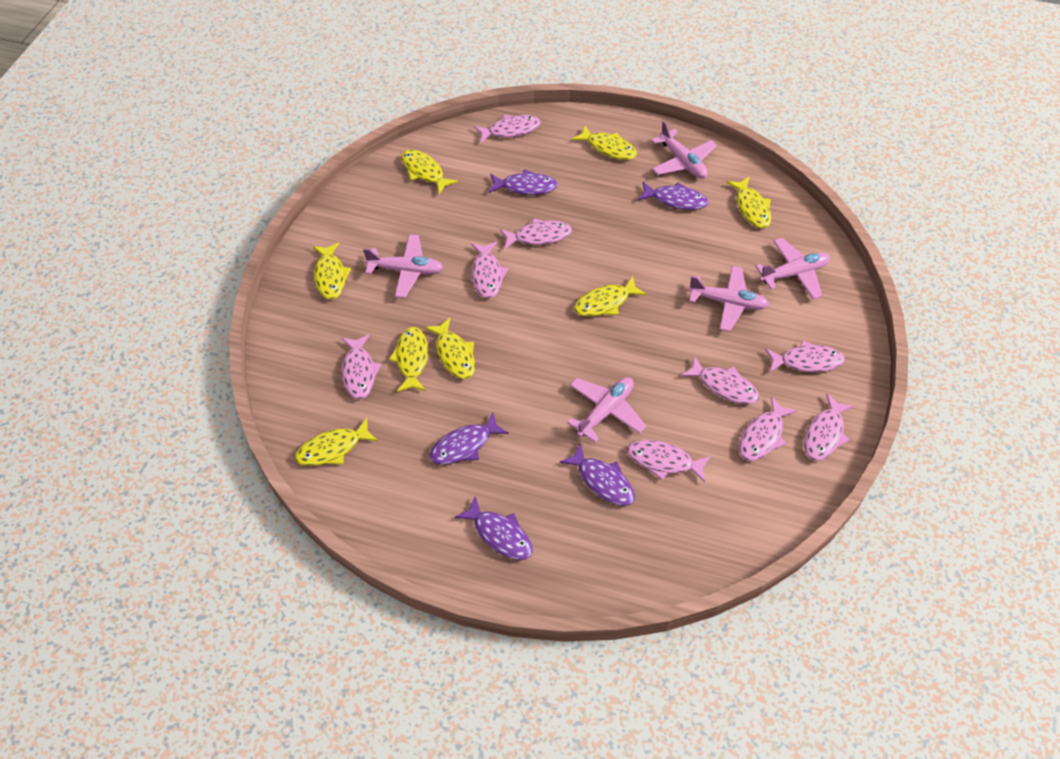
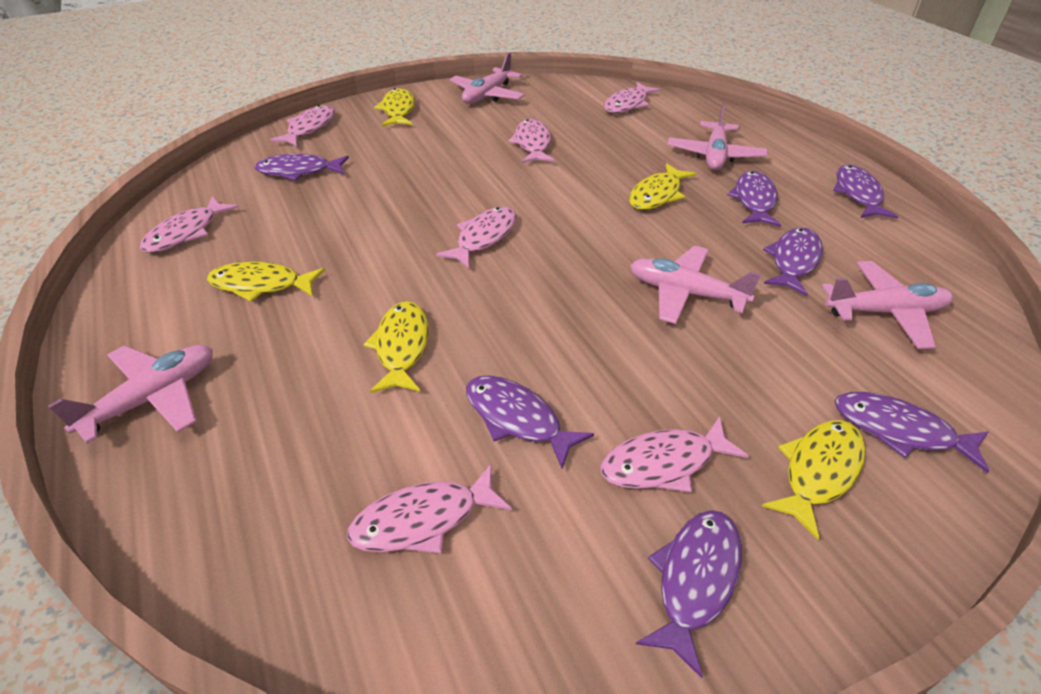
pink fish: 9 -> 7
purple fish: 5 -> 7
yellow fish: 8 -> 5

